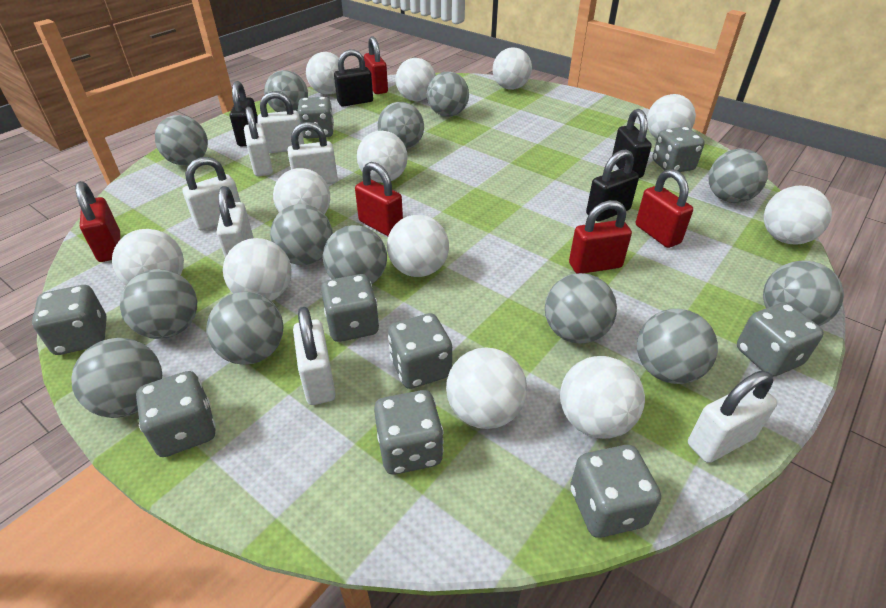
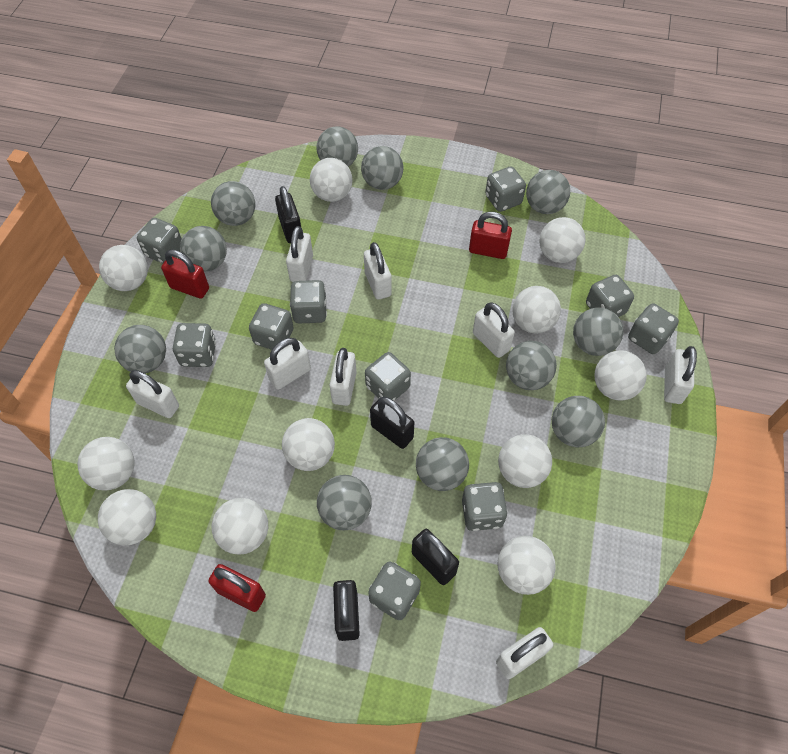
grey ball: 13 -> 11
grey dice: 9 -> 10
red padlock: 5 -> 3
white ball: 12 -> 11
white padlock: 7 -> 8

